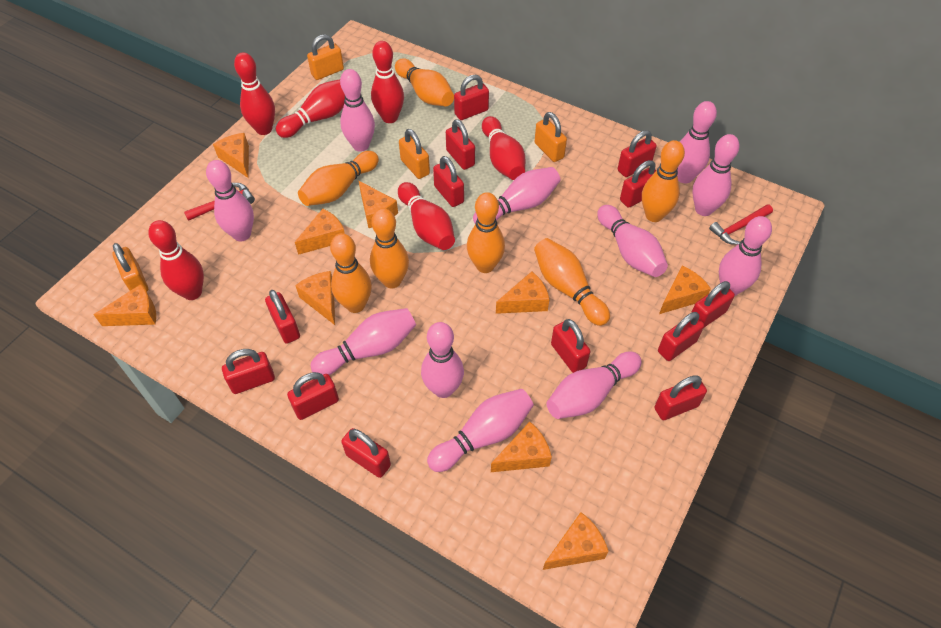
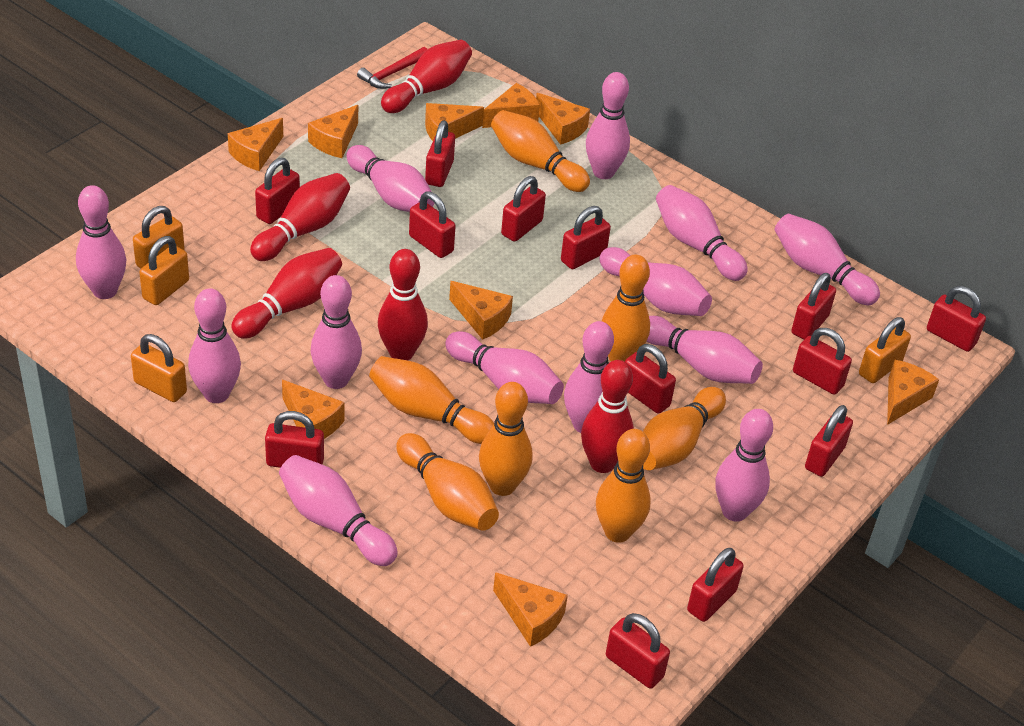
pink bowling pin: 11 -> 13
red bowling pin: 6 -> 5
red hammer: 2 -> 1

